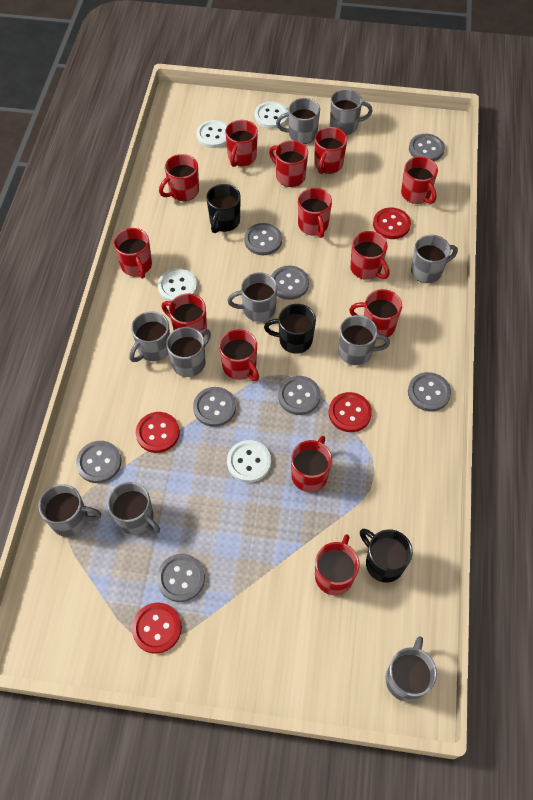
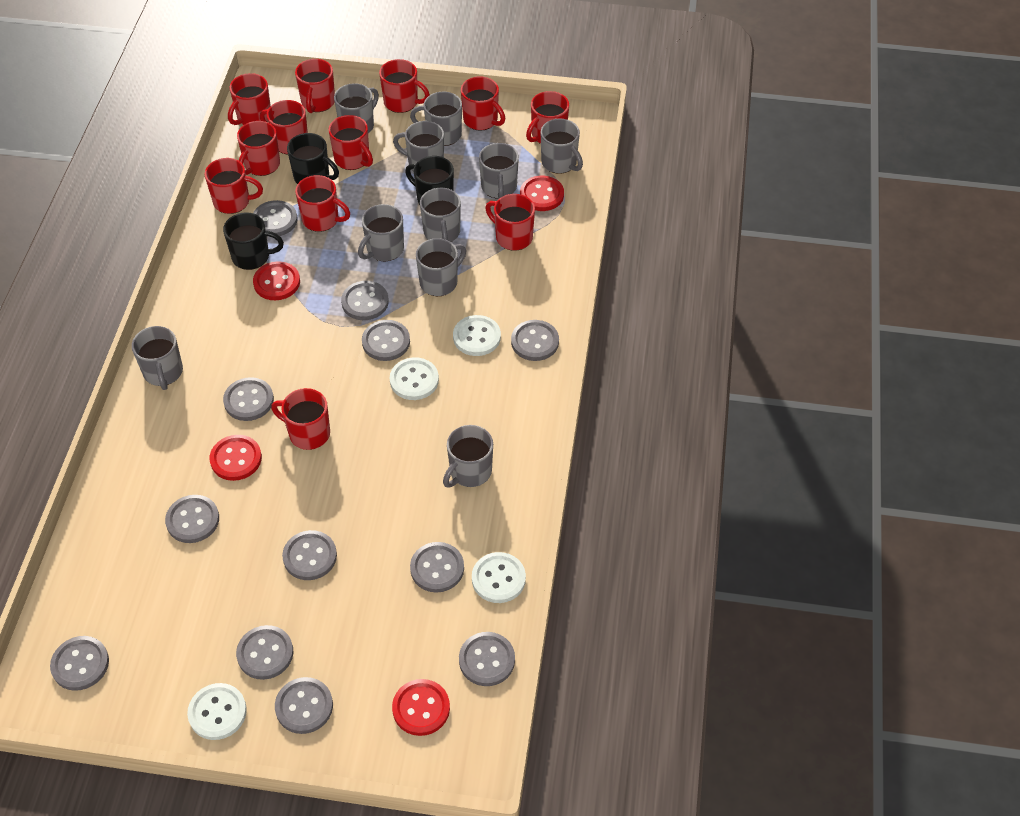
grey button: 8 -> 12
red mug: 13 -> 12

